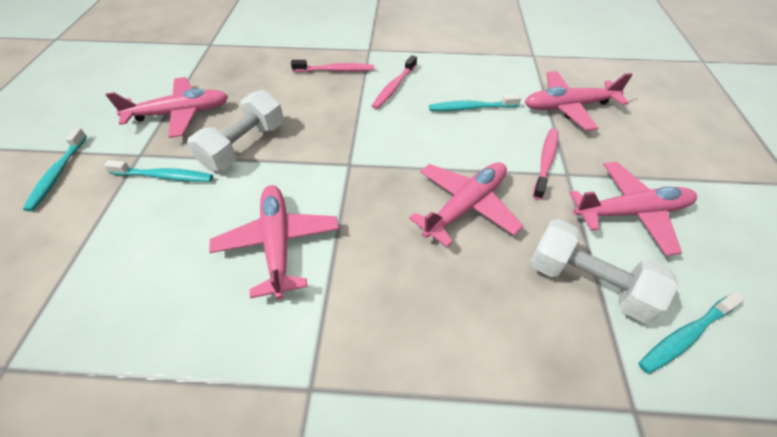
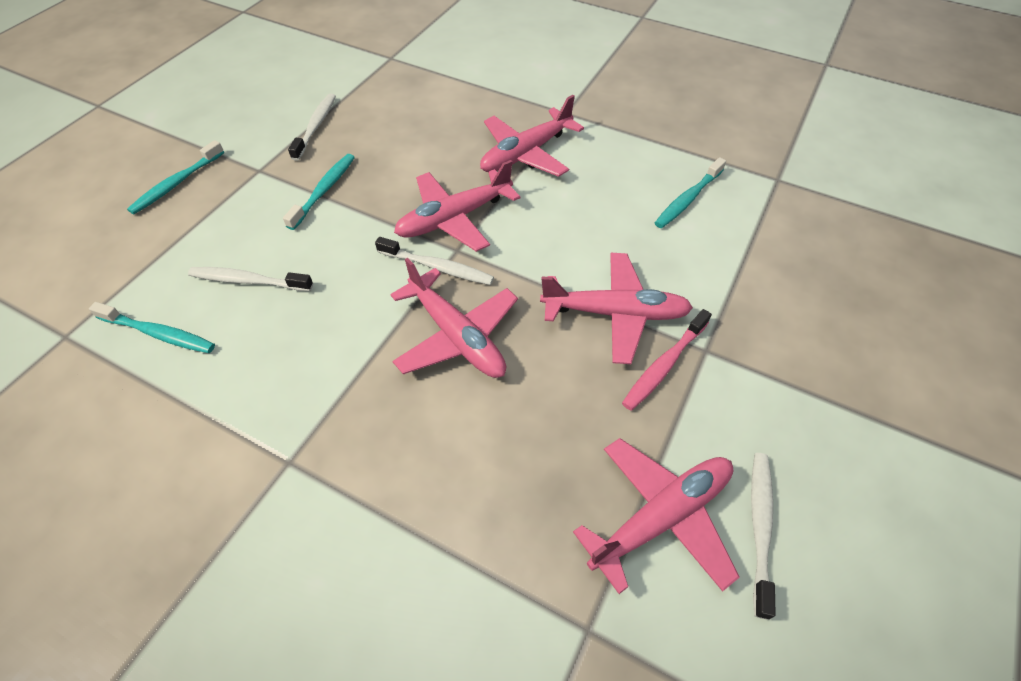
pink toothbrush: 3 -> 1
white dumbbell: 2 -> 0
white toothbrush: 0 -> 4

